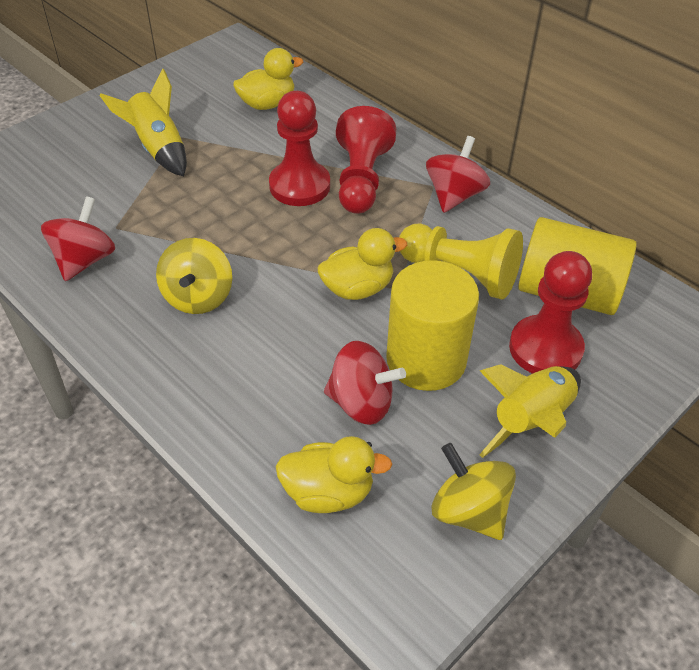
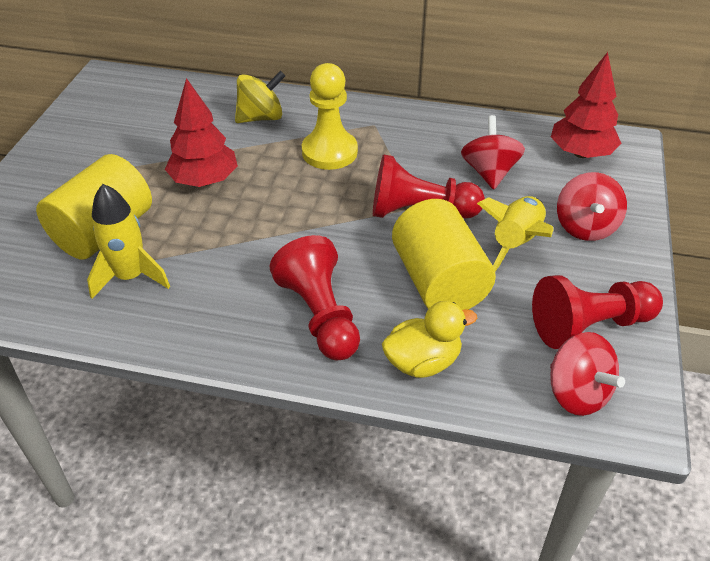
red tree: 0 -> 2
yellow duck: 3 -> 1
yellow spinning top: 2 -> 1

